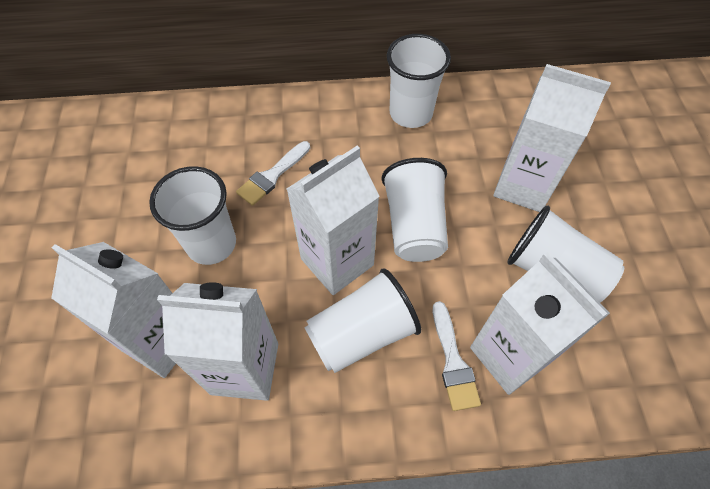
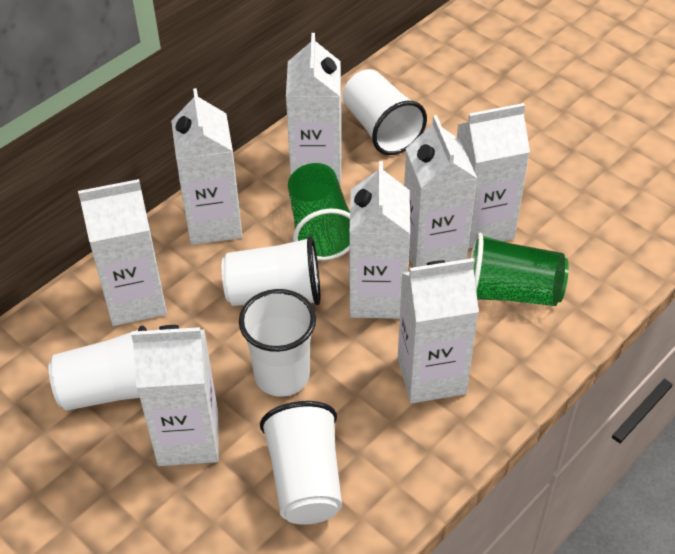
green cup: 0 -> 2
white brush: 2 -> 0
white carton: 5 -> 8

